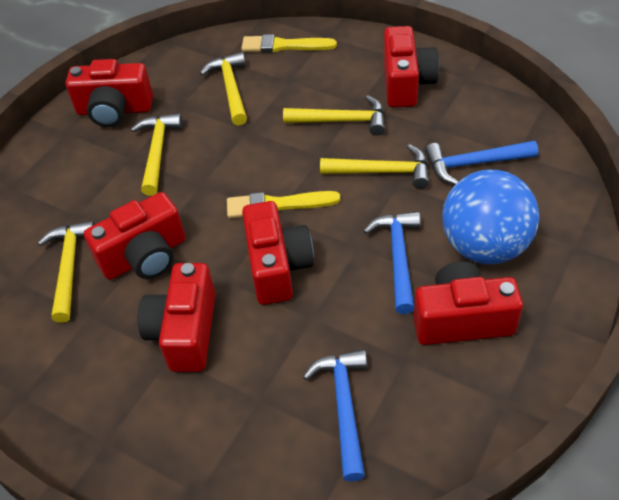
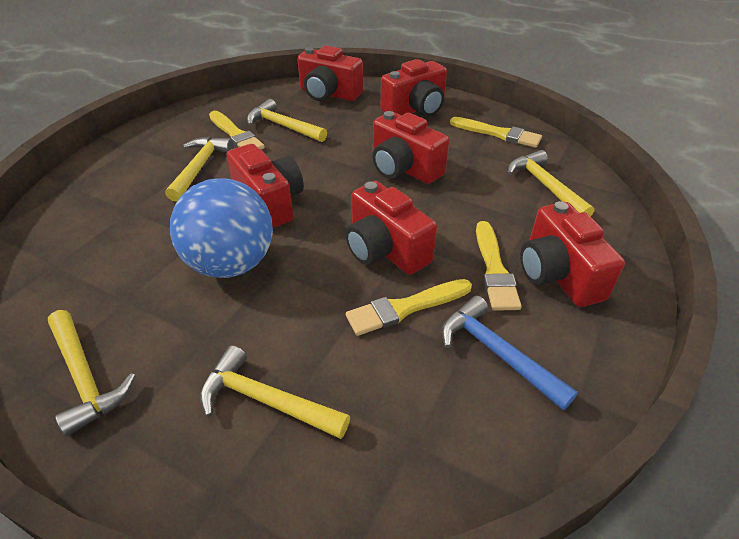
blue hammer: 3 -> 1
yellow brush: 2 -> 4

